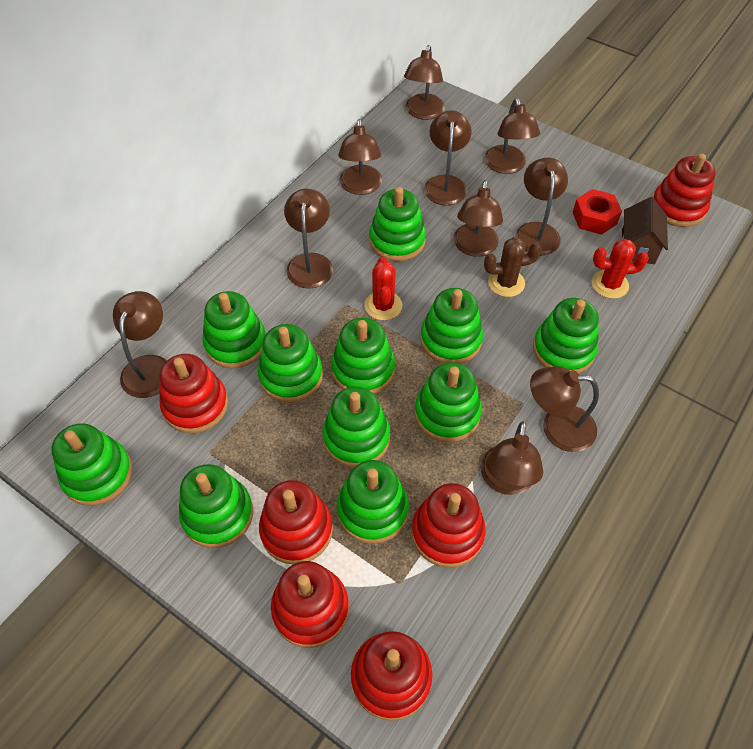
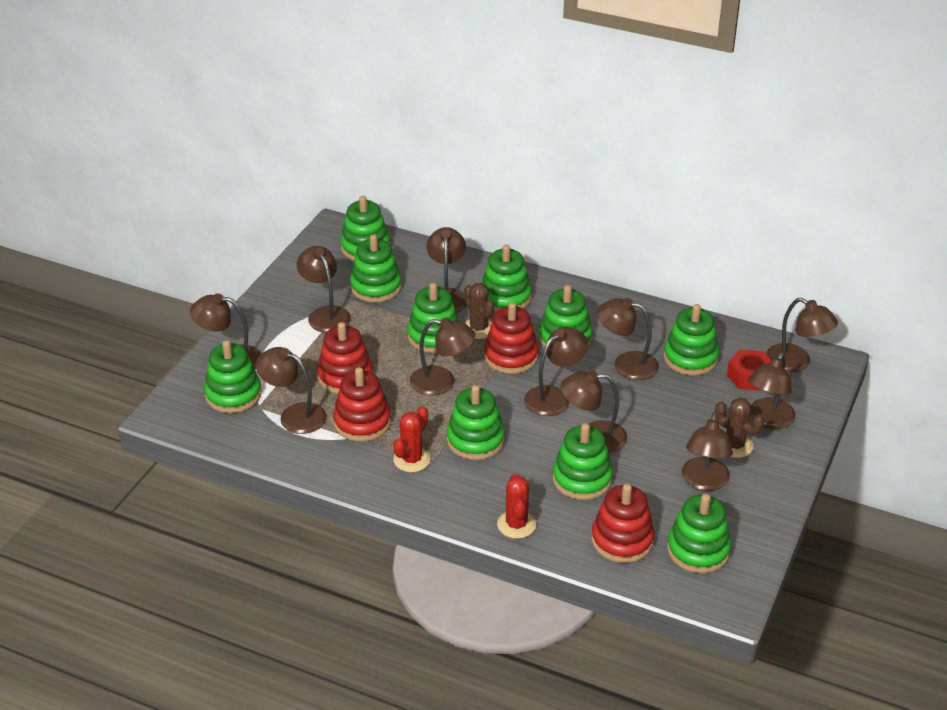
brown cactus: 1 -> 2
brown house: 1 -> 0
brown lamp: 10 -> 11
green stacking toy: 11 -> 10
red stacking toy: 6 -> 4

